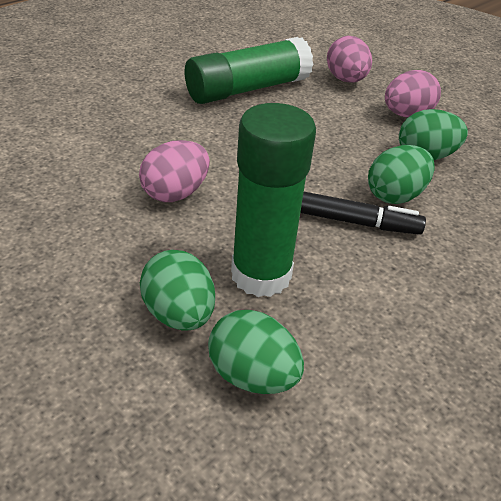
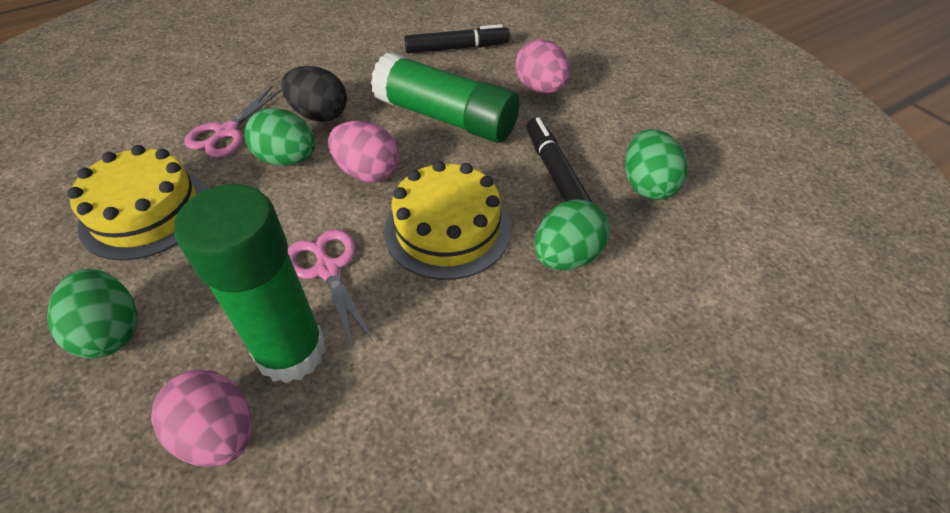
black egg: 0 -> 1
black marker: 1 -> 2
pink scissors: 0 -> 2
yellow cake: 0 -> 2

